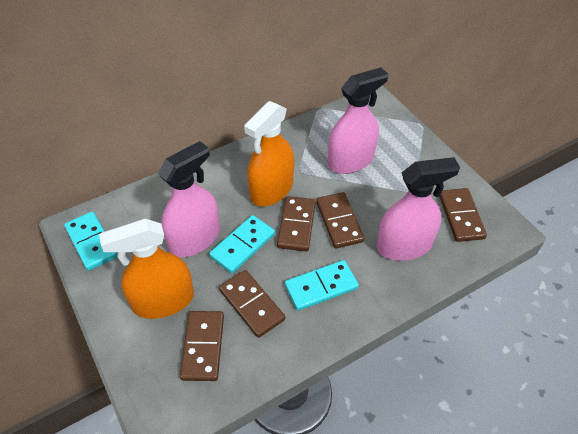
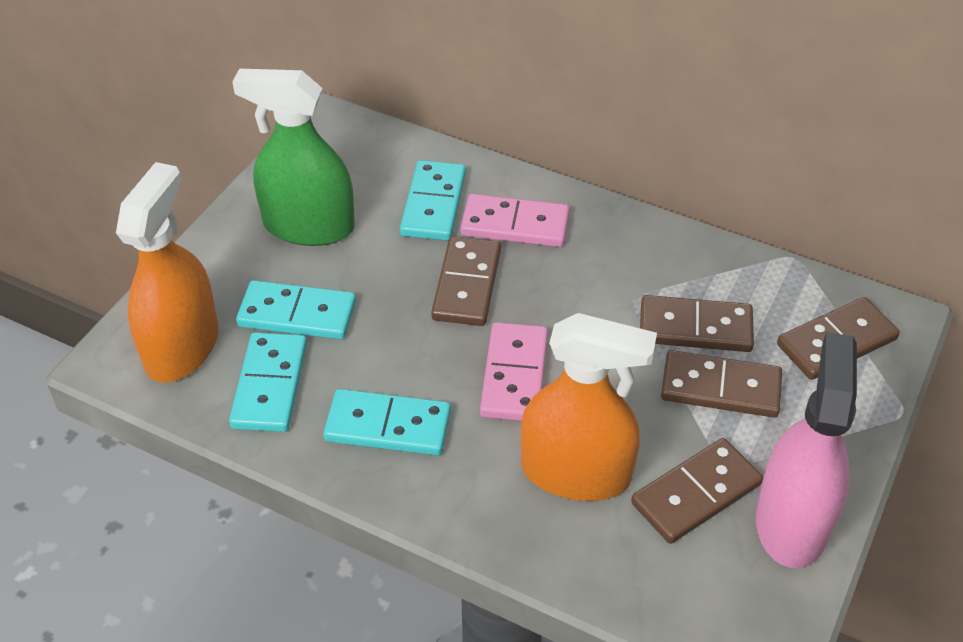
green spray bottle: 0 -> 1
pink domino: 0 -> 2
pink spray bottle: 3 -> 1
turquoise domino: 3 -> 4

